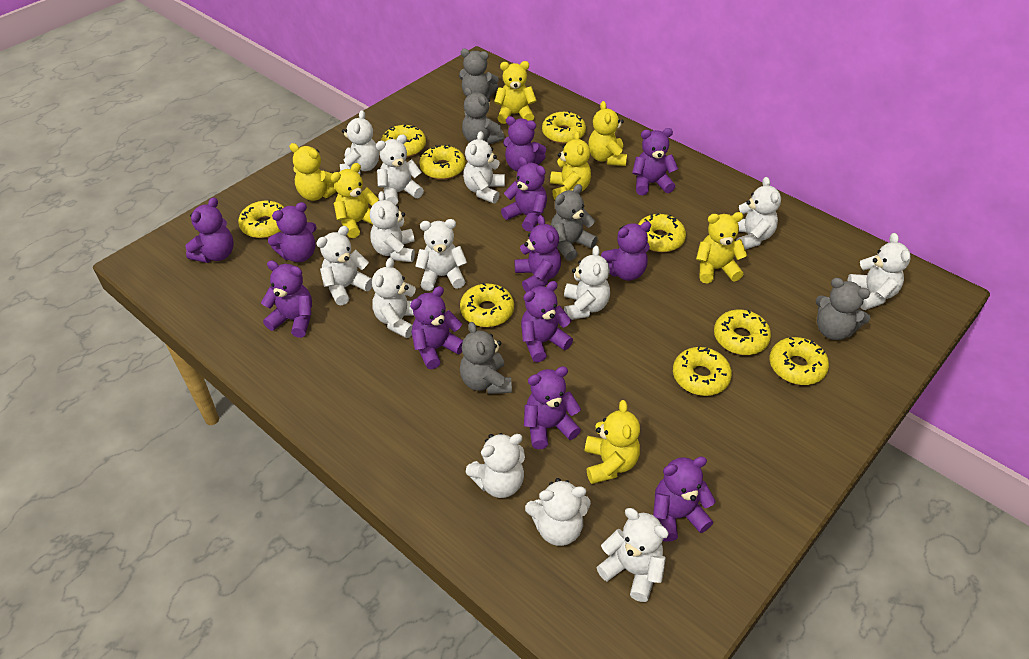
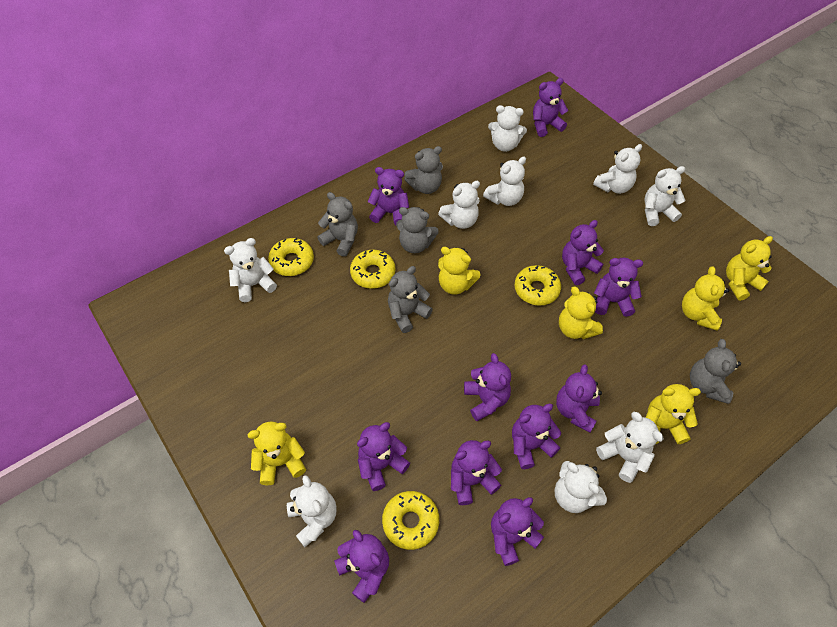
purple teddy bear: 12 -> 11
white teddy bear: 13 -> 9
yellow donut: 9 -> 4
yellow teddy bear: 7 -> 6

